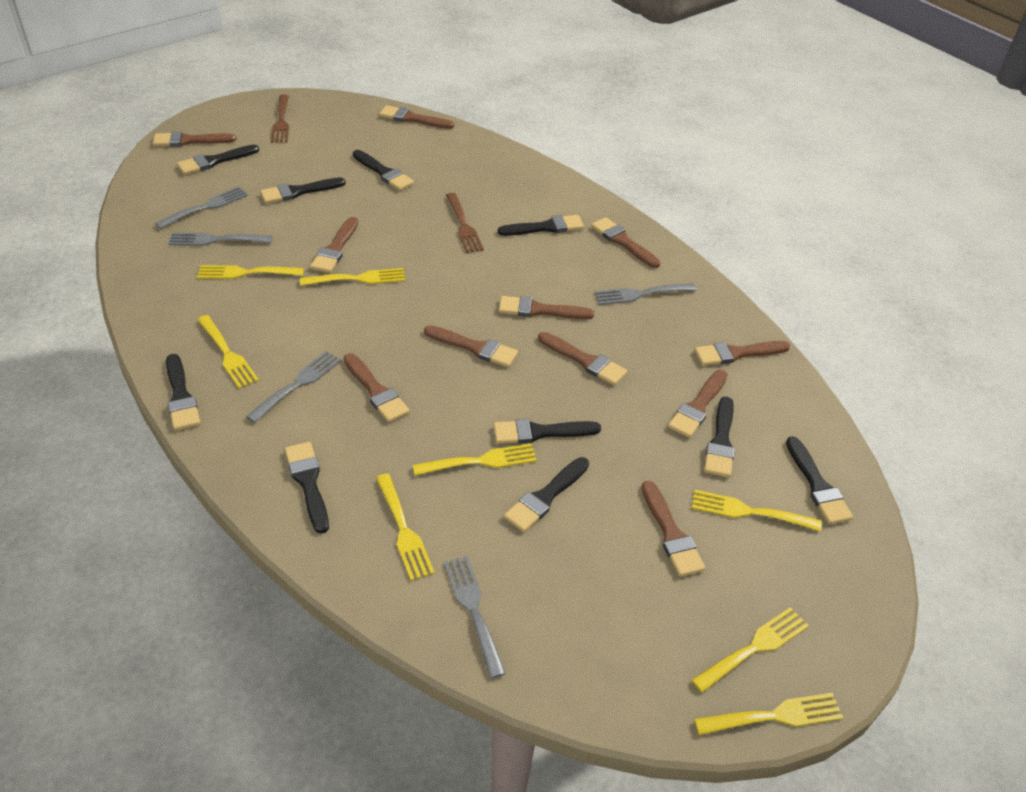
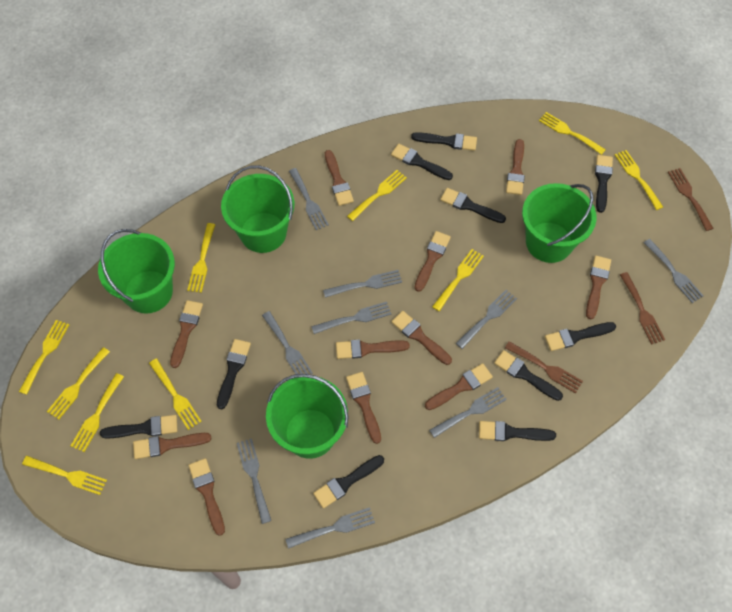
brown fork: 2 -> 3
green bucket: 0 -> 4
grey fork: 5 -> 9
yellow fork: 8 -> 10

